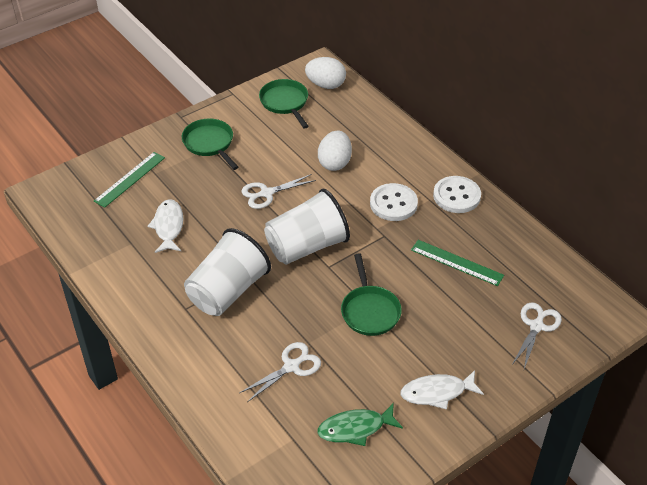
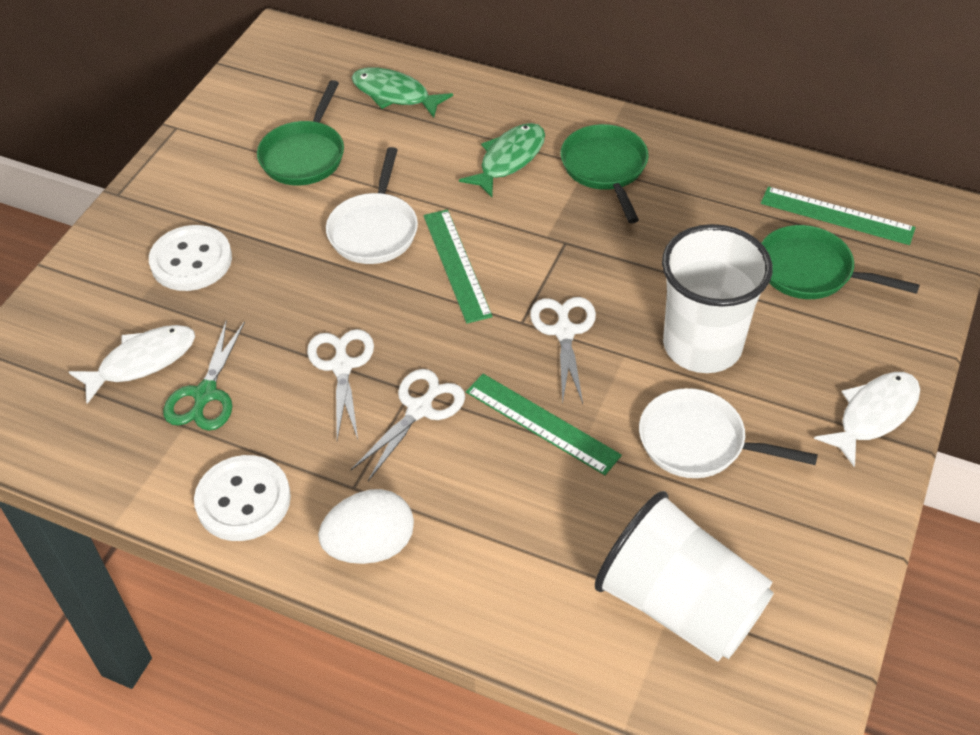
green fish: 1 -> 2
green ruler: 2 -> 3
green scissors: 0 -> 1
white egg: 2 -> 1
white pan: 0 -> 2

